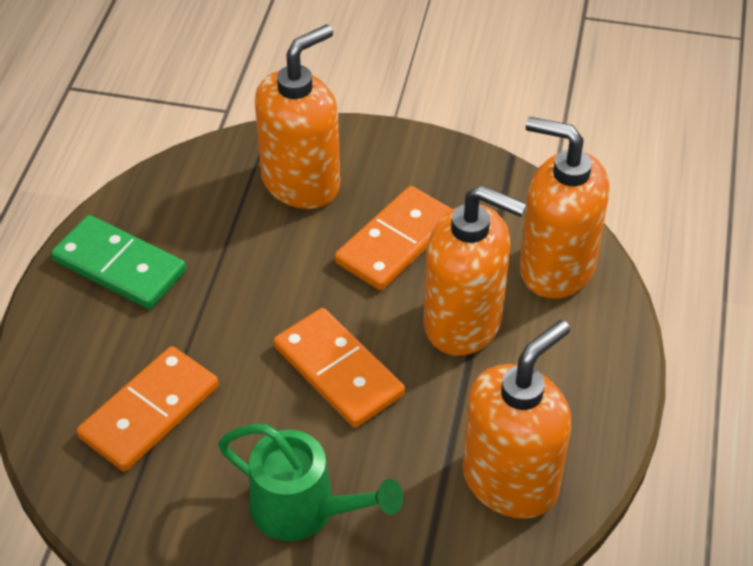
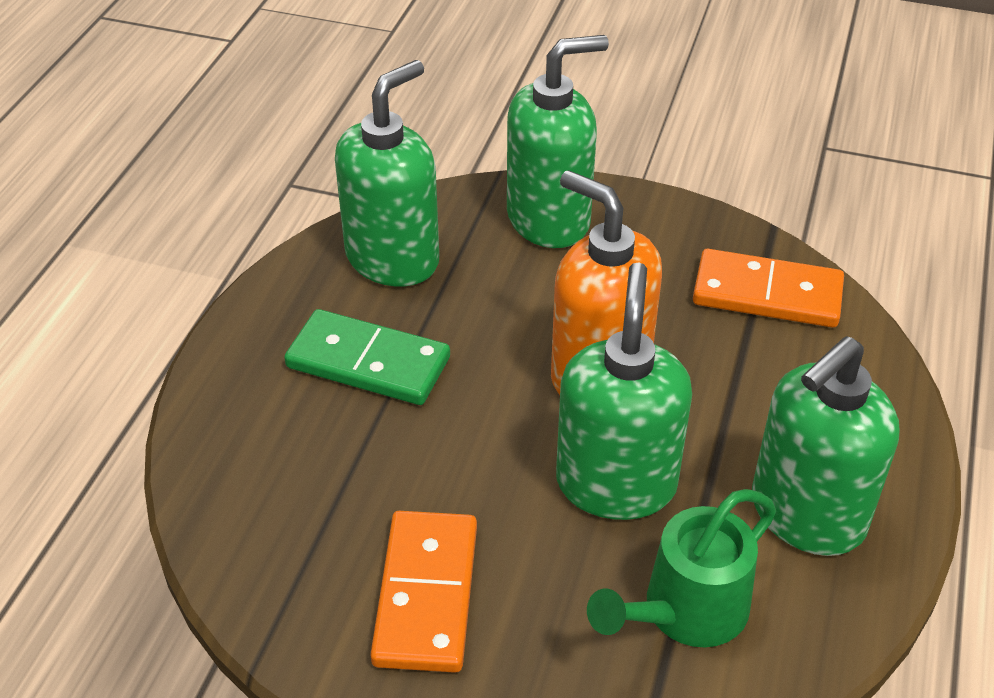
green soap dispenser: 0 -> 4
orange domino: 3 -> 2
orange soap dispenser: 4 -> 1

